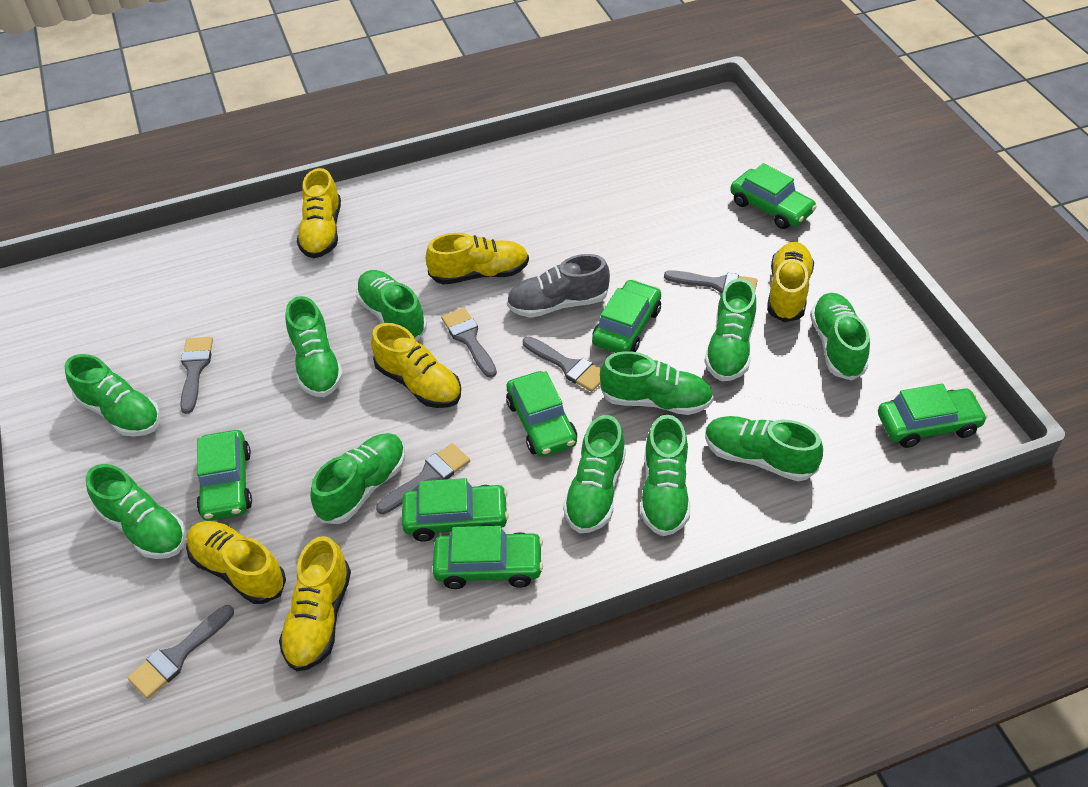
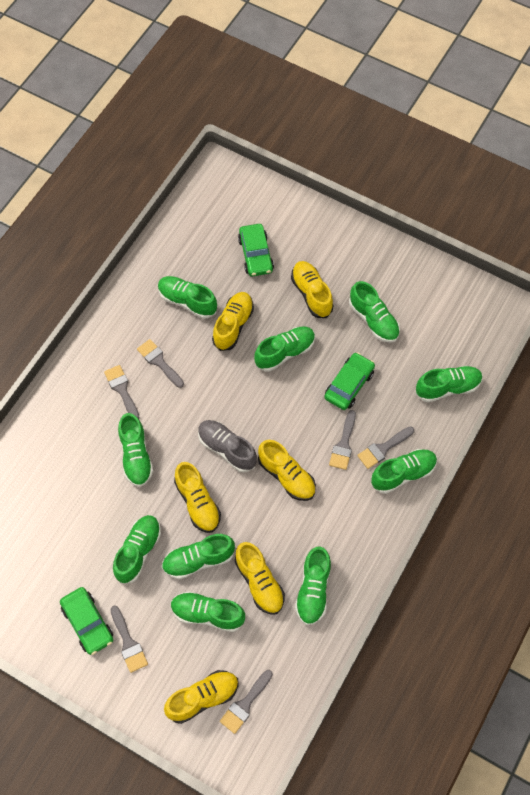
green car: 7 -> 3
green shoe: 11 -> 10

